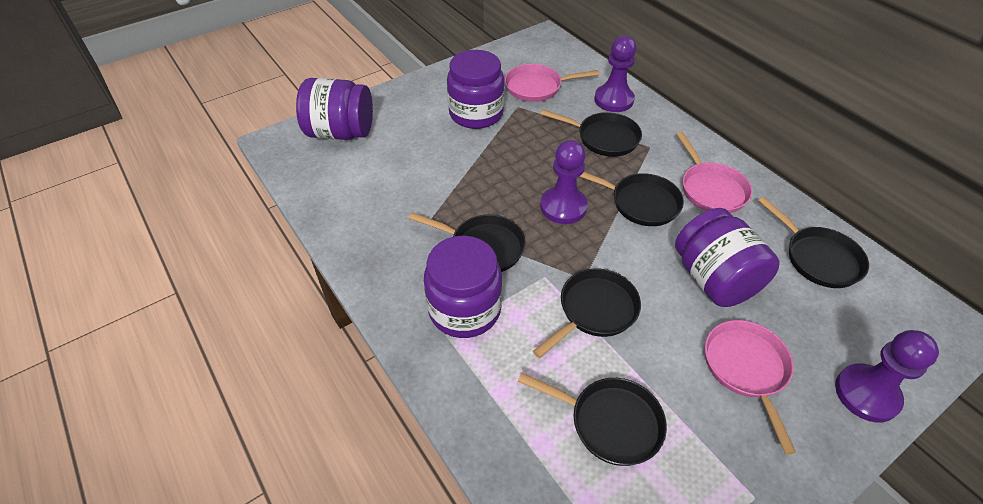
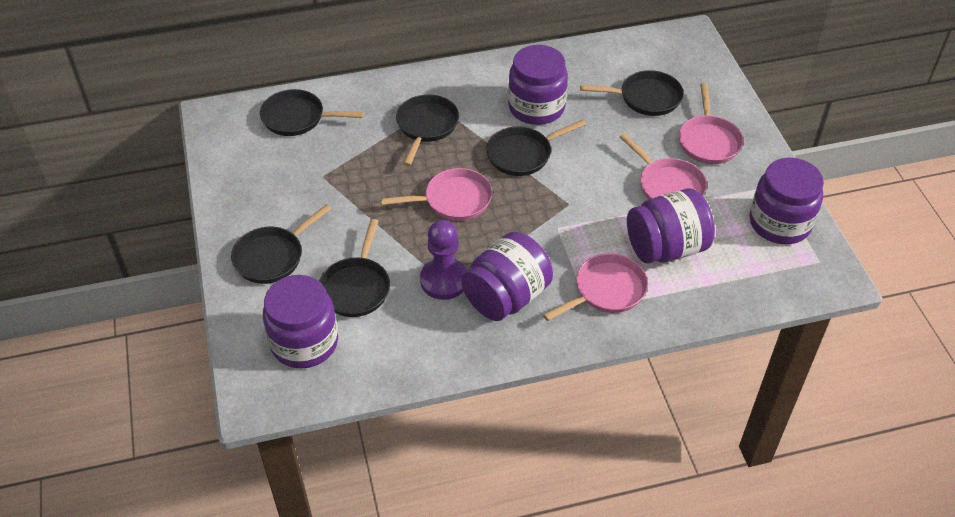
pink pan: 3 -> 4
purple jar: 4 -> 5
purple pawn: 3 -> 1

